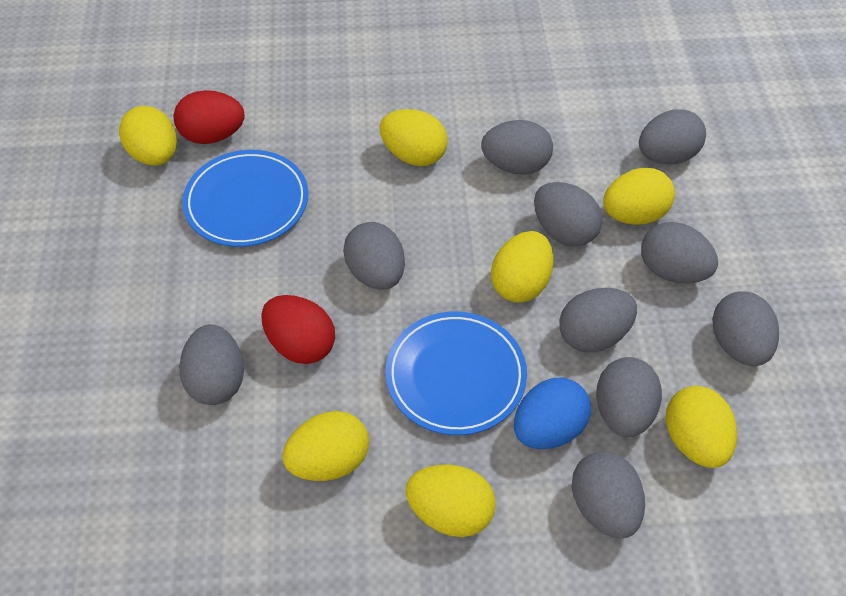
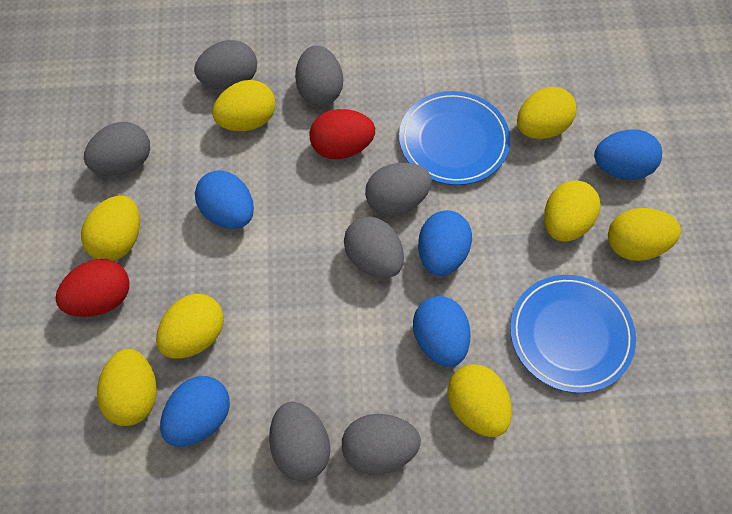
blue egg: 1 -> 5
grey egg: 10 -> 7
yellow egg: 7 -> 8

